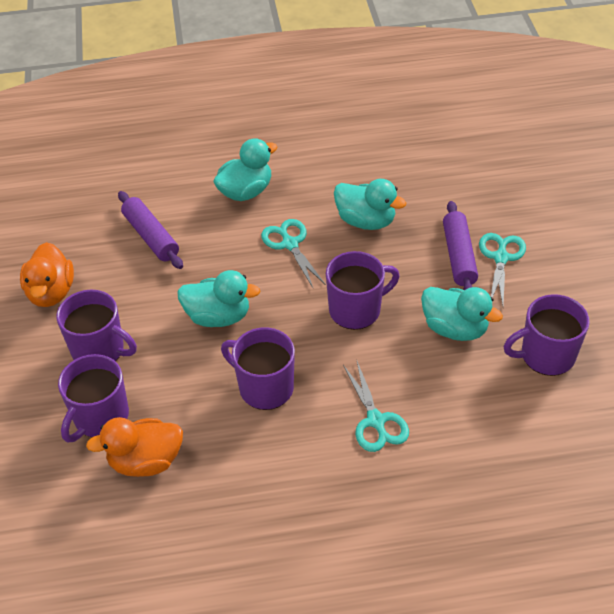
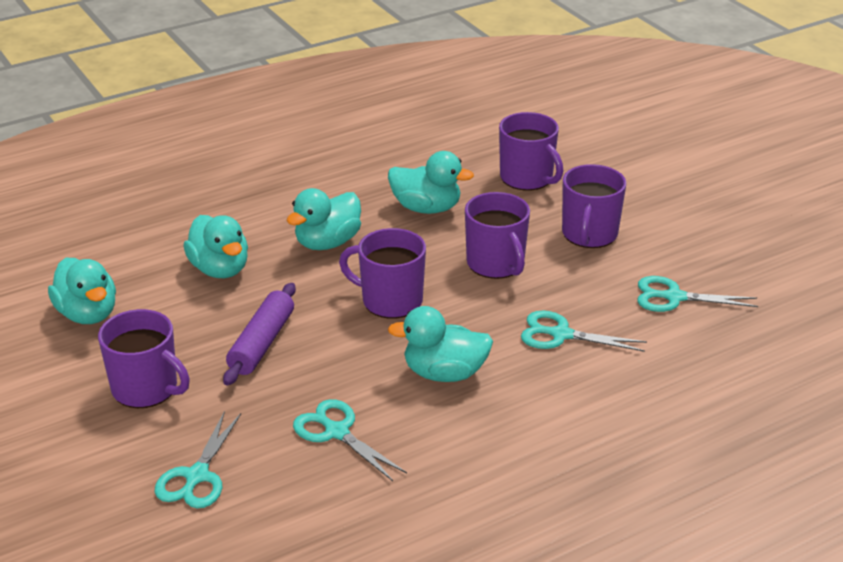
orange duck: 2 -> 0
purple rolling pin: 2 -> 1
turquoise duck: 4 -> 5
turquoise scissors: 3 -> 4

